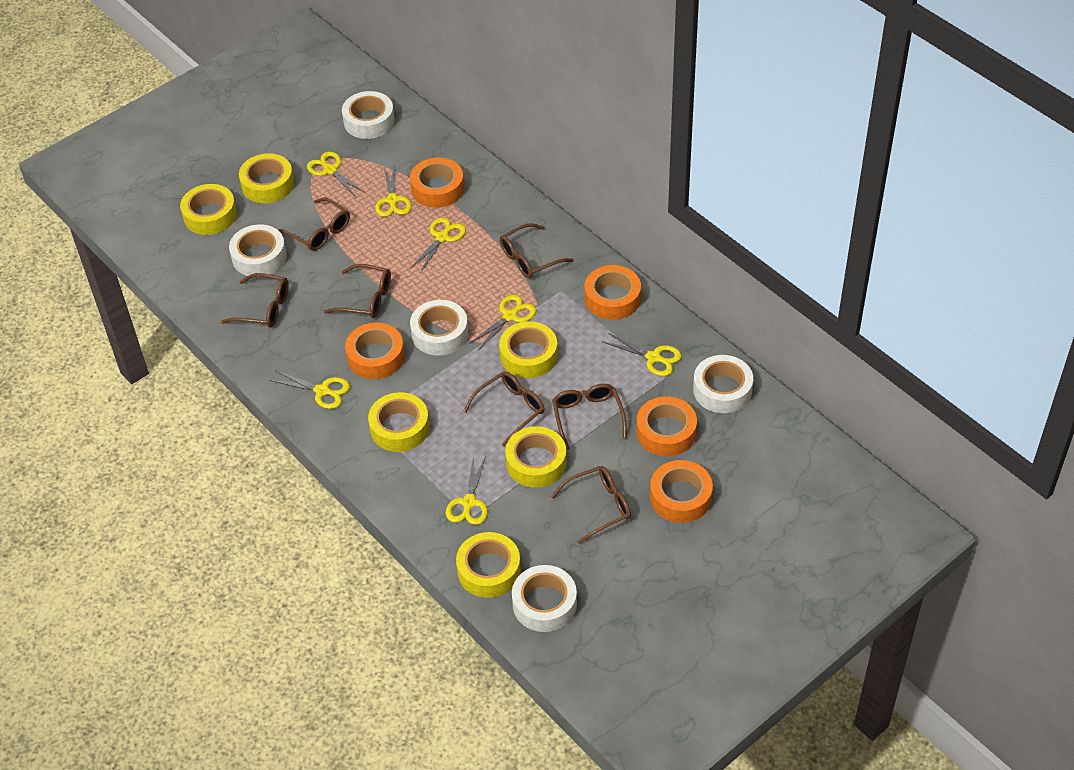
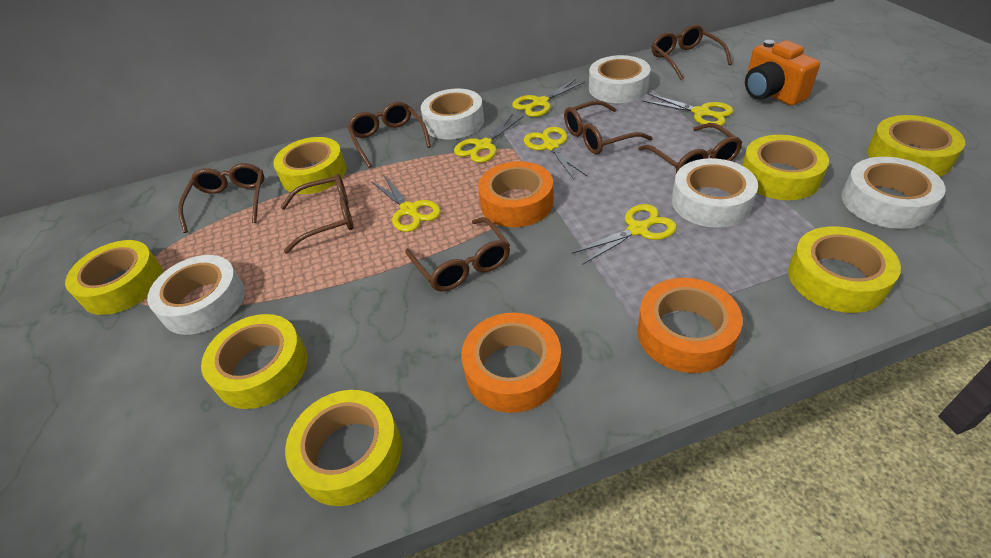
orange camera: 0 -> 1
orange tape: 5 -> 3
yellow scissors: 7 -> 6
yellow tape: 6 -> 7

